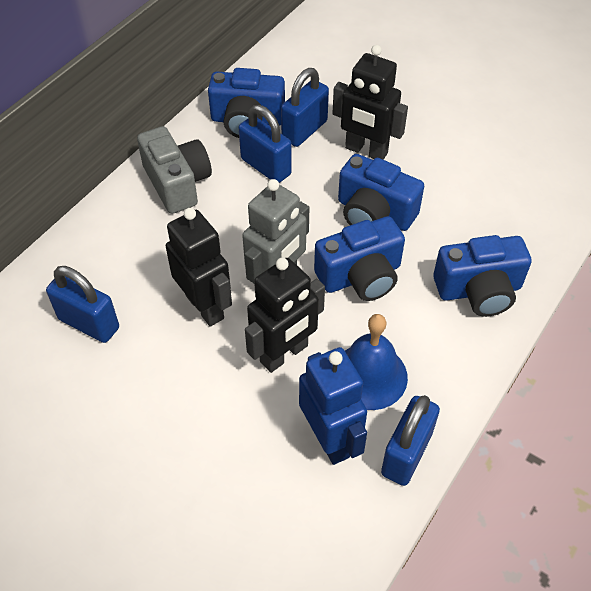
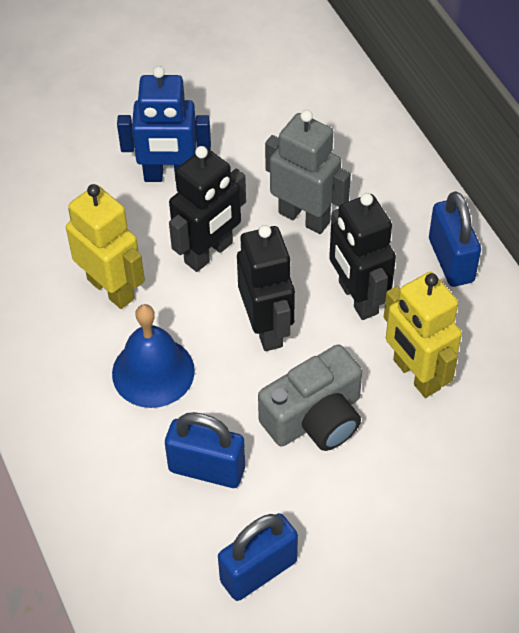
blue camera: 4 -> 0
blue padlock: 4 -> 3
yellow robot: 0 -> 2

